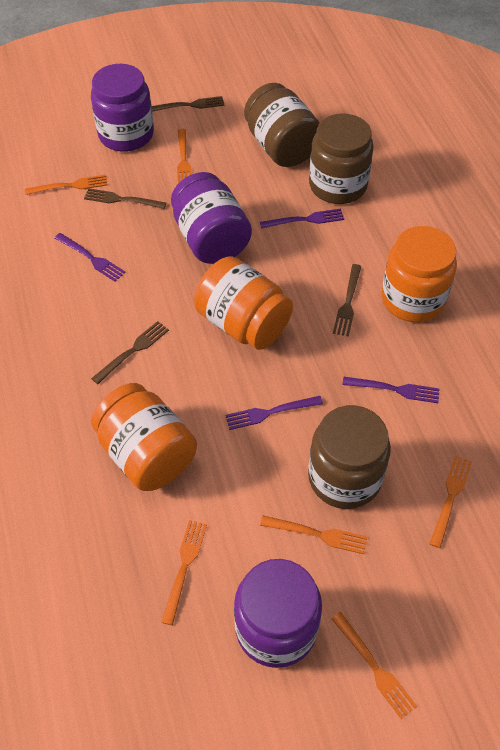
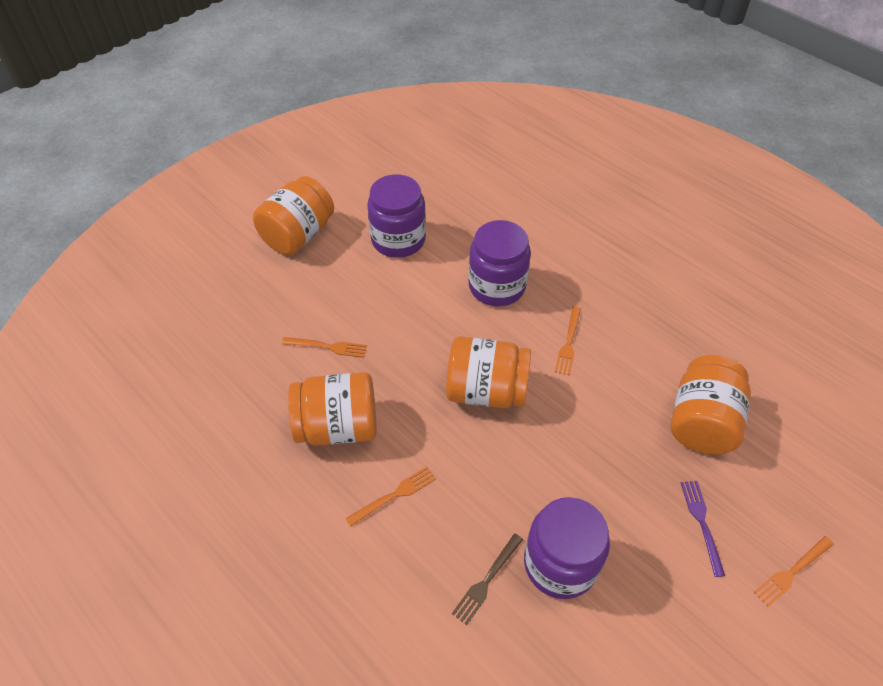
brown fork: 4 -> 1
brown jar: 3 -> 0
orange fork: 6 -> 4
orange jar: 3 -> 4
purple fork: 4 -> 1

